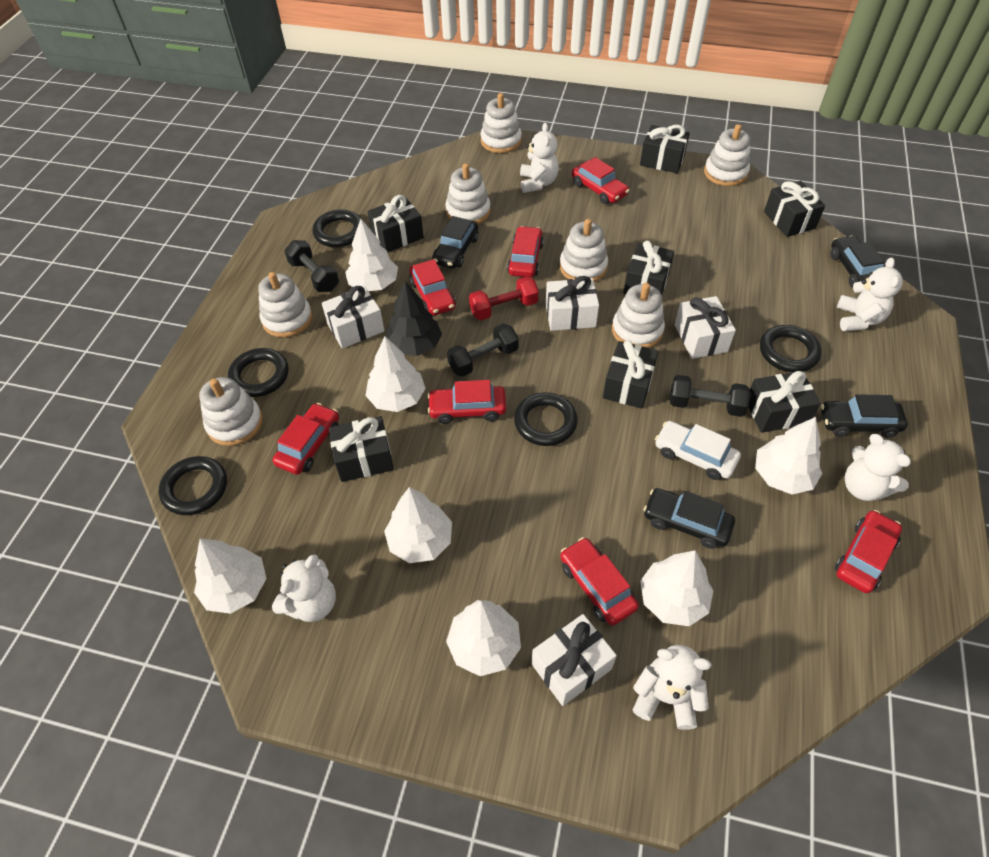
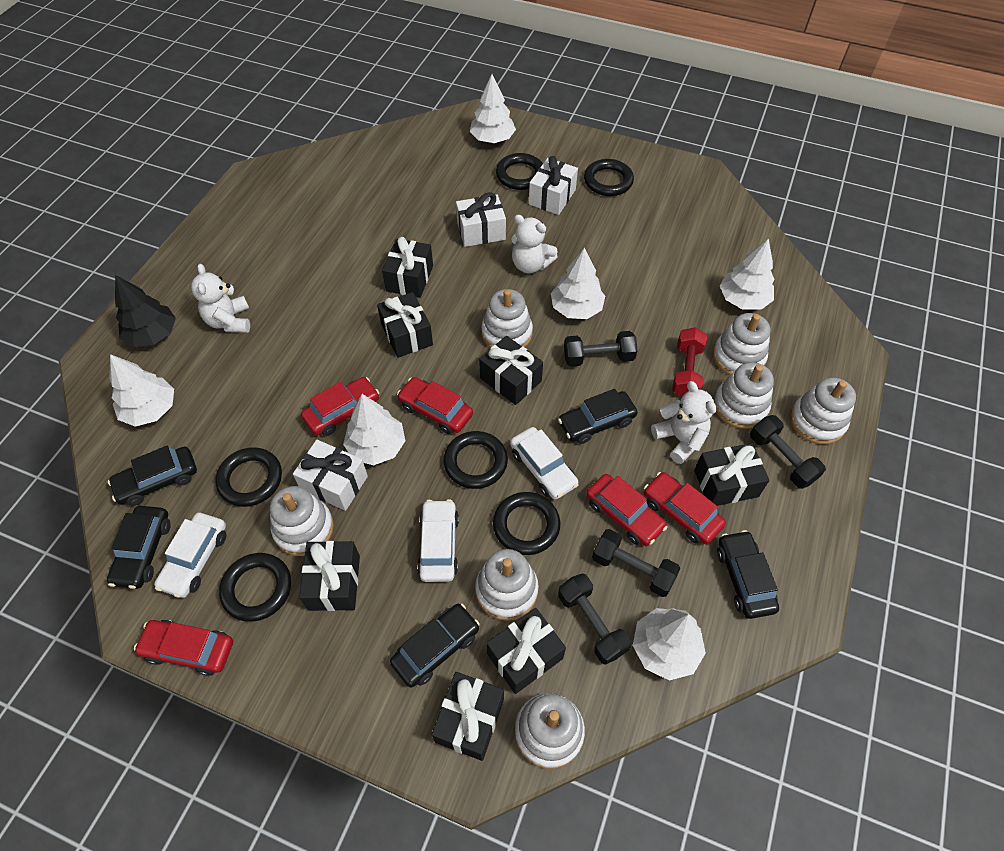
black car: 4 -> 5
black dumbbell: 3 -> 4
black ring: 5 -> 6
red car: 7 -> 5
white car: 1 -> 3
white gift: 4 -> 3
white teddy bear: 5 -> 3
white tree: 7 -> 6

